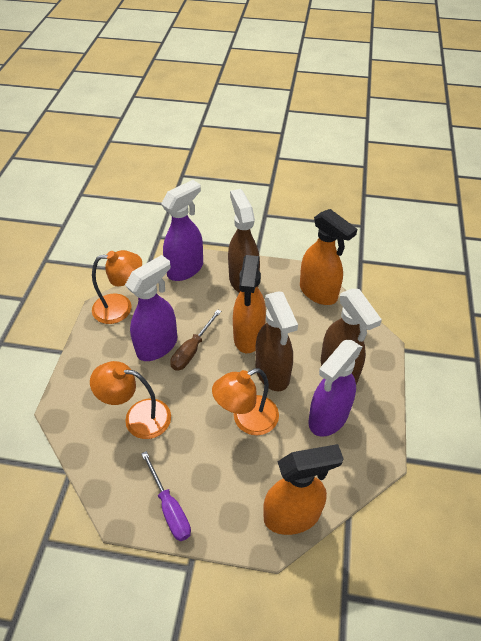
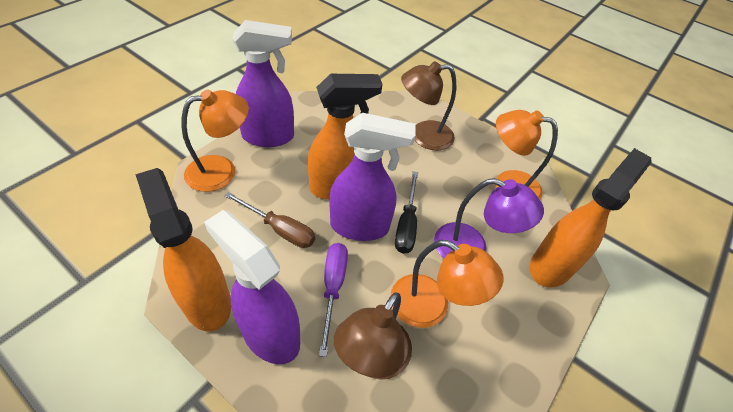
black screwdriver: 0 -> 1
brown lamp: 0 -> 2
brown spray bottle: 3 -> 0
purple lamp: 0 -> 1

